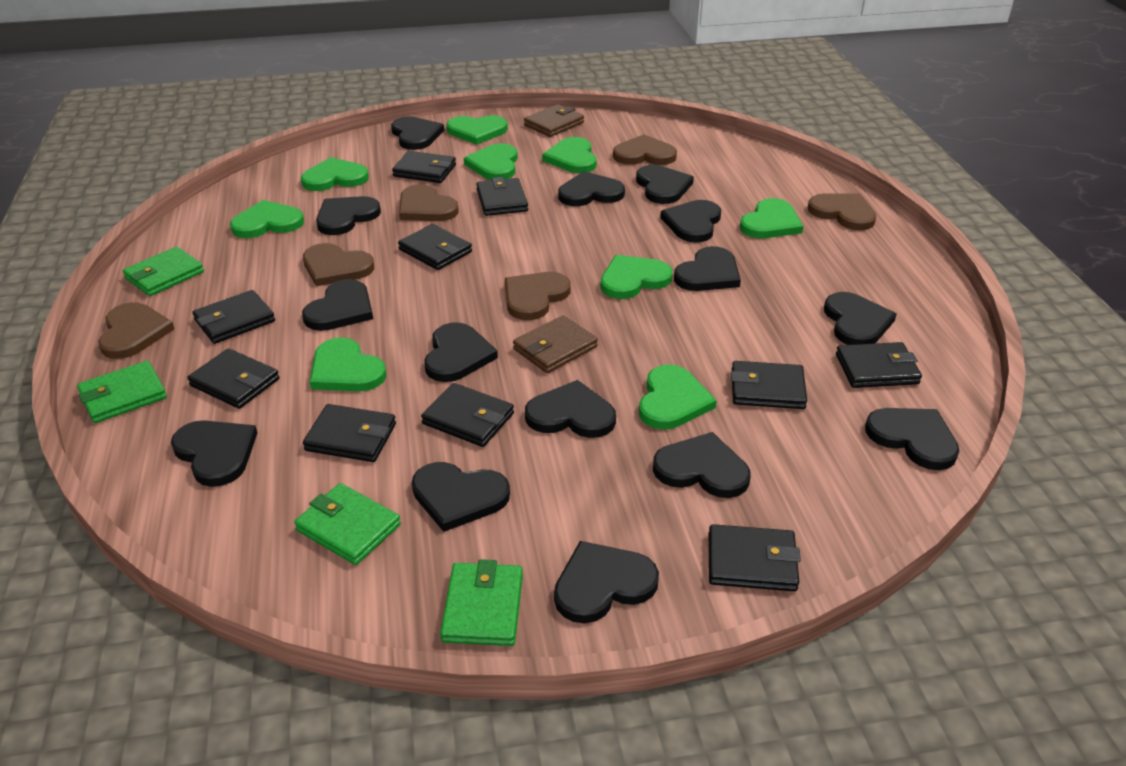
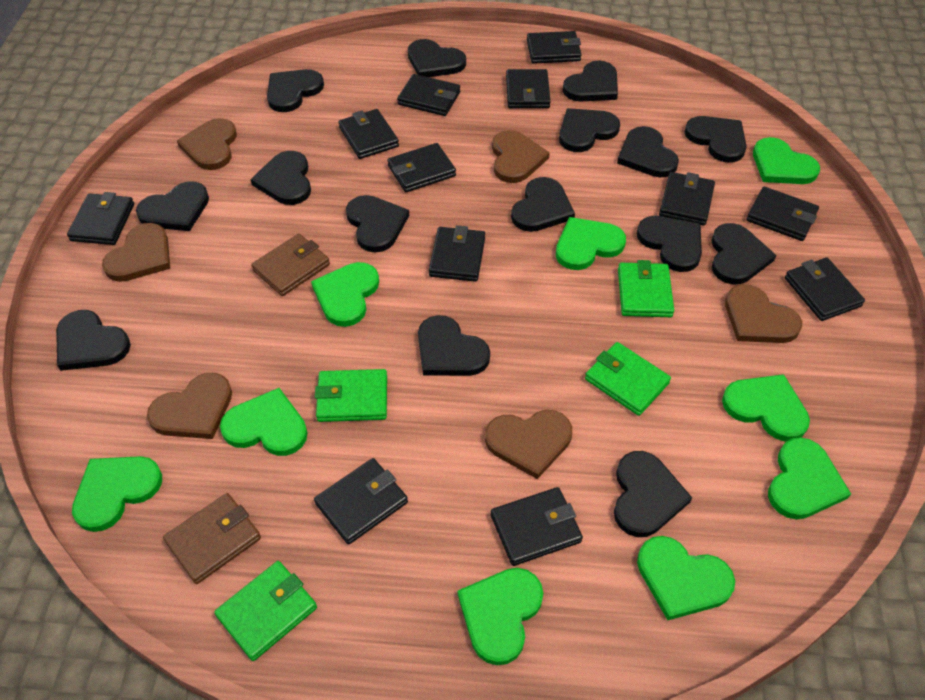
black wallet: 10 -> 12

